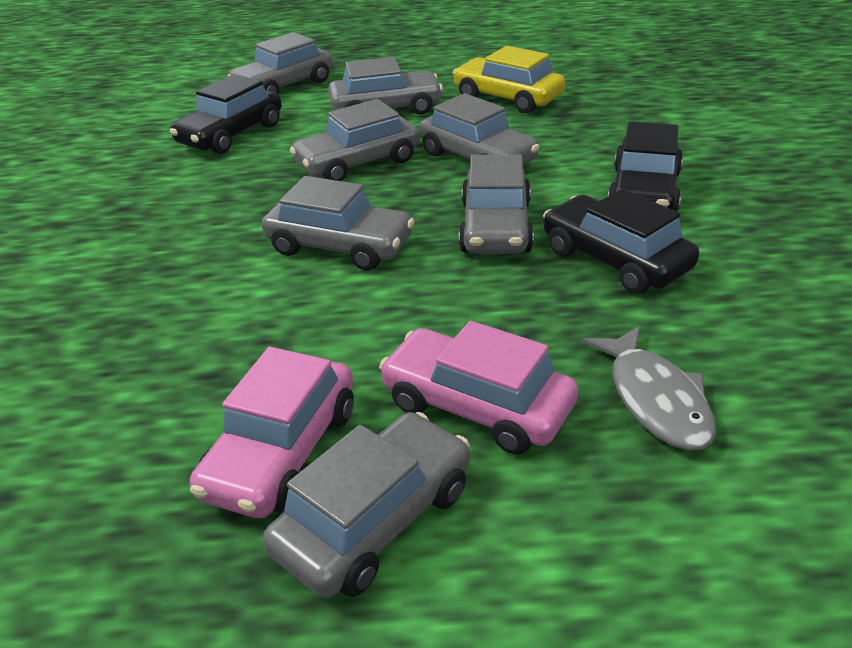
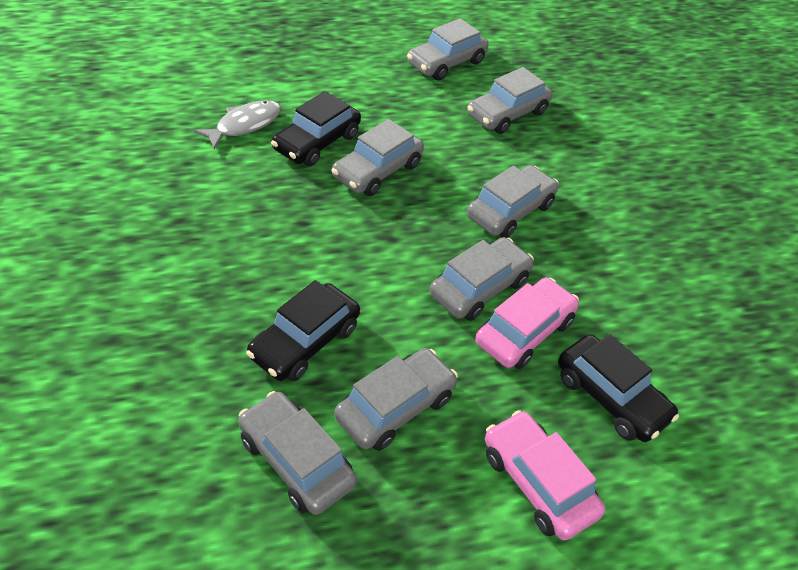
yellow car: 1 -> 0

